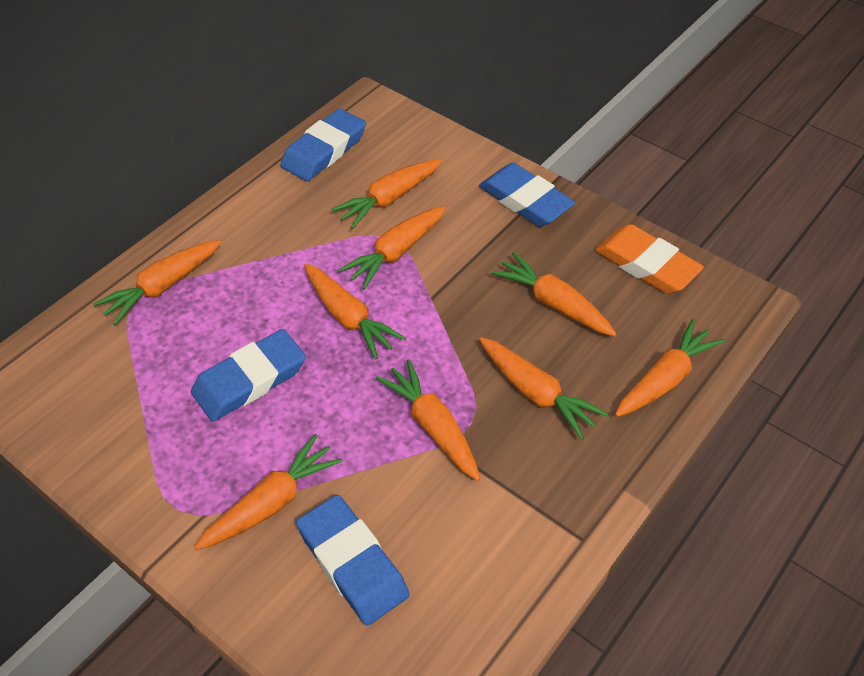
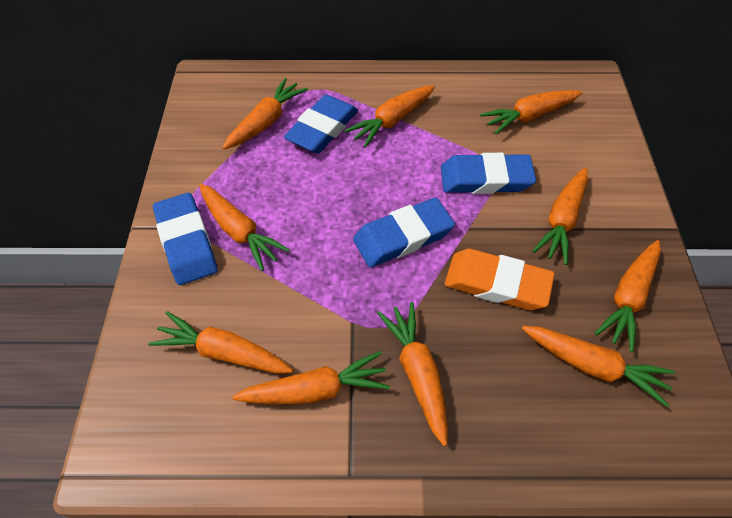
orange carrot: 9 -> 10

